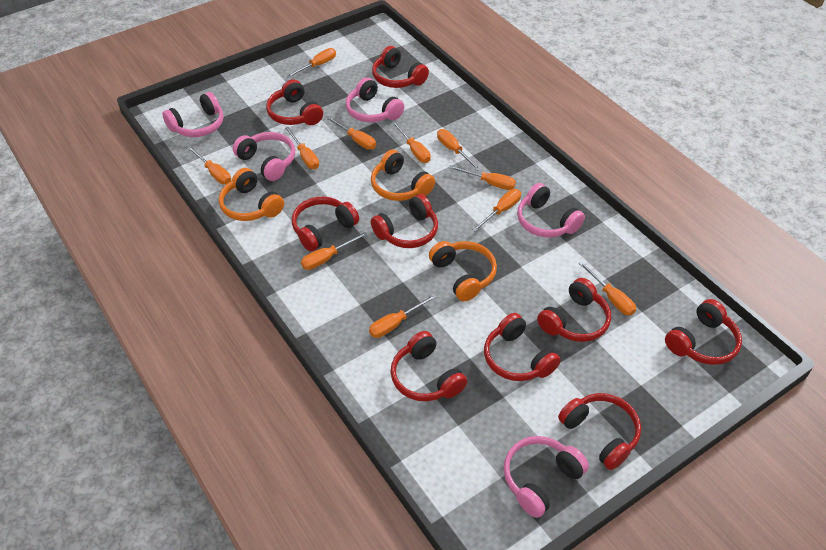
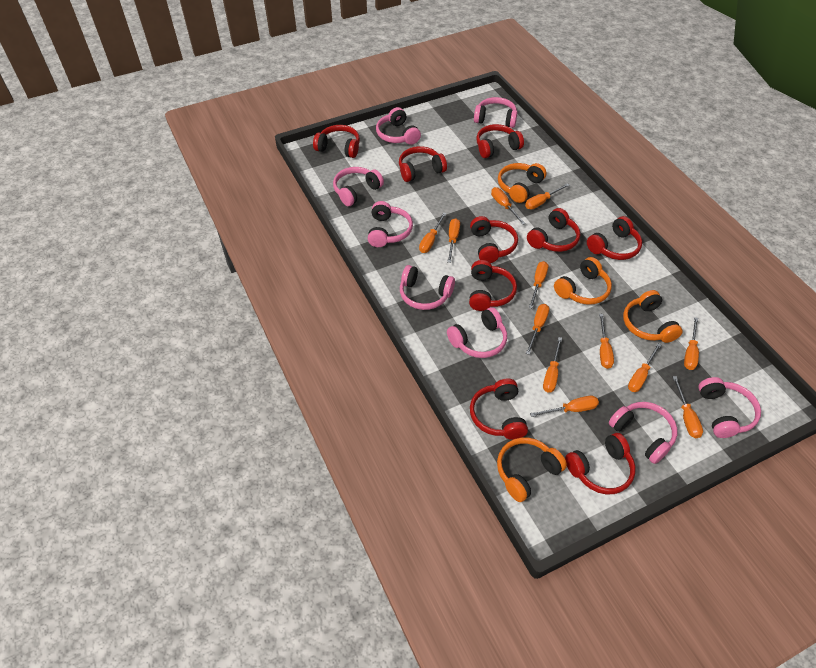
orange headphones: 3 -> 4
orange screwdriver: 11 -> 12
pink headphones: 5 -> 8

